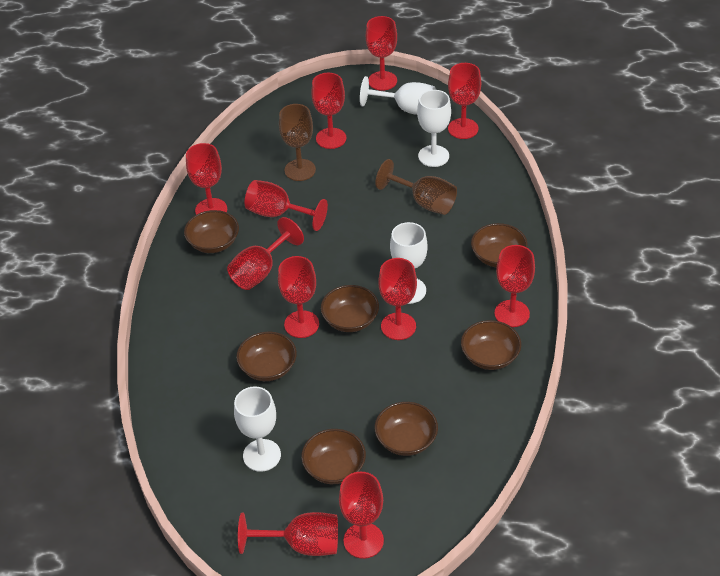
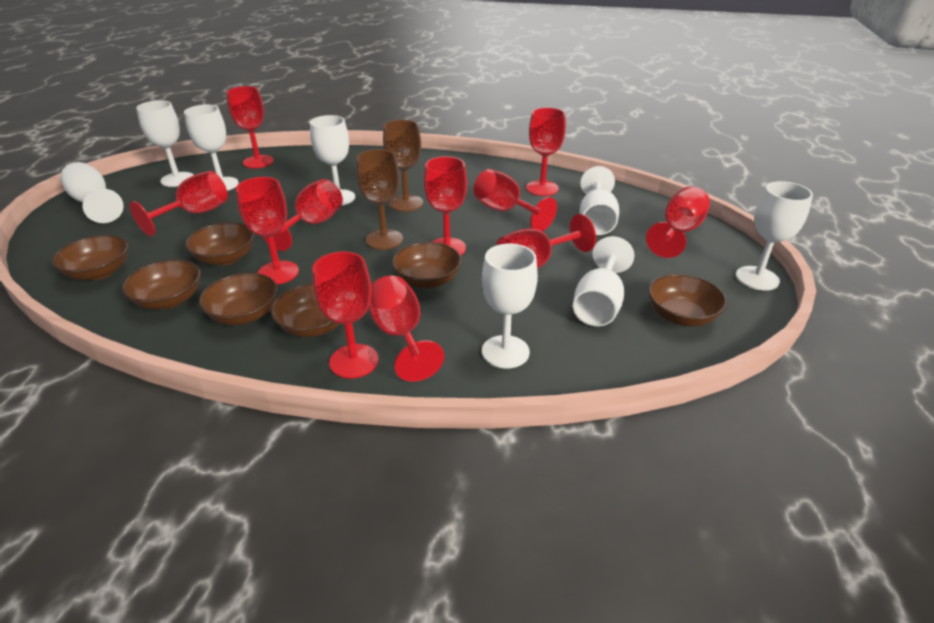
white goblet: 4 -> 8

